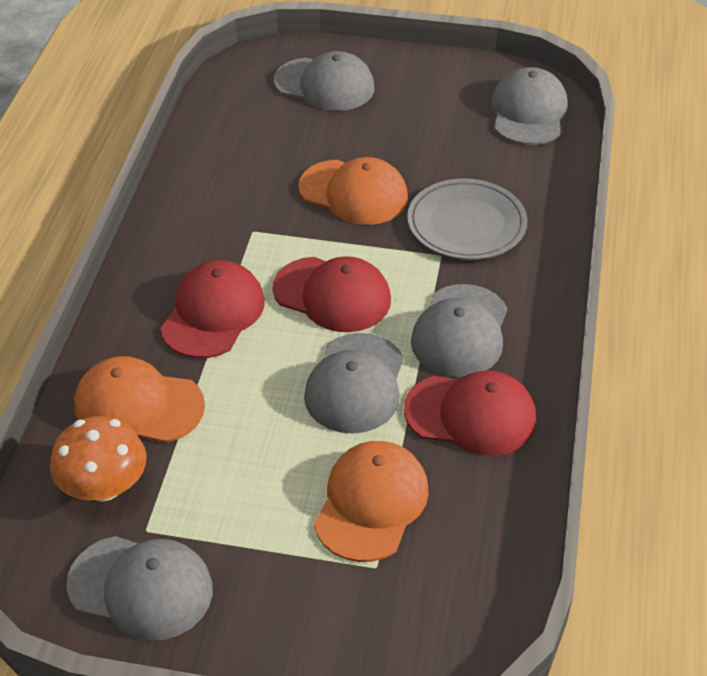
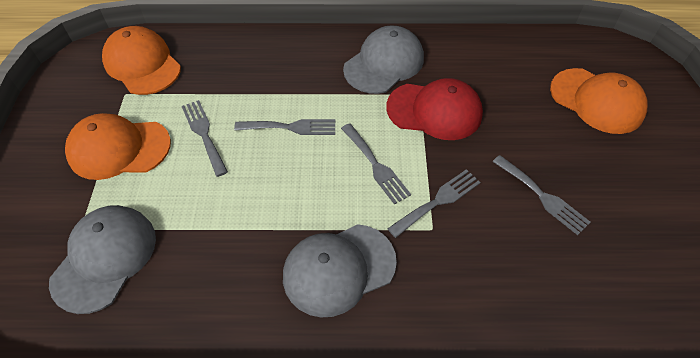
grey cap: 5 -> 3
grey fork: 0 -> 5
grey plate: 1 -> 0
orange mushroom: 1 -> 0
red cap: 3 -> 1

